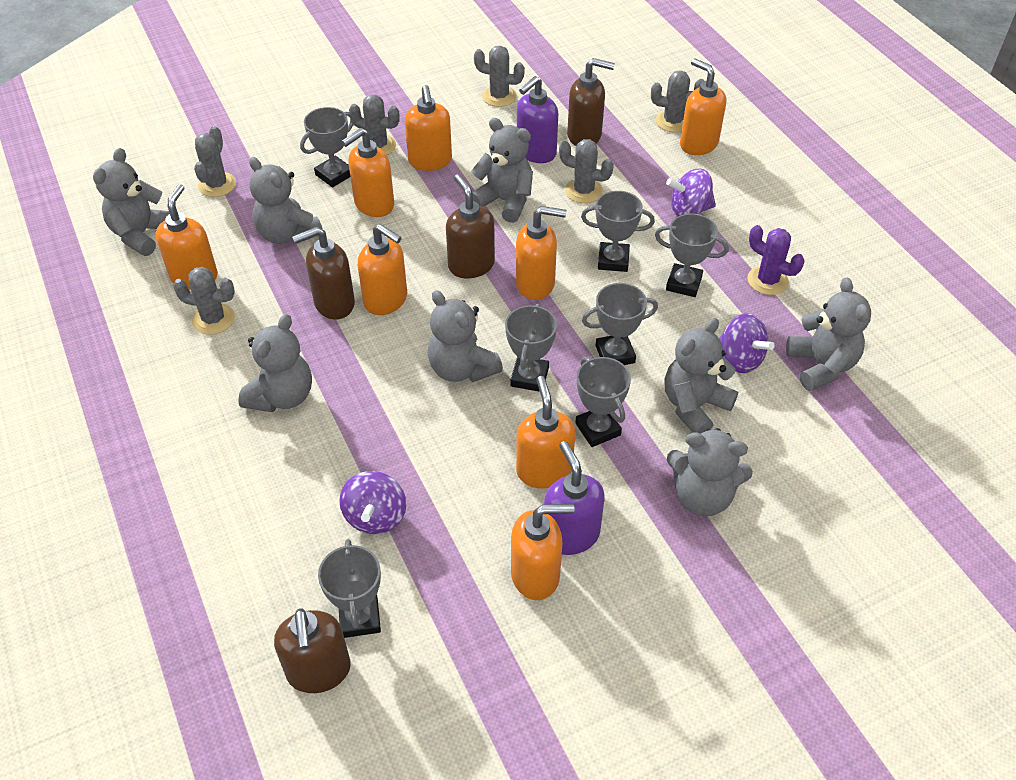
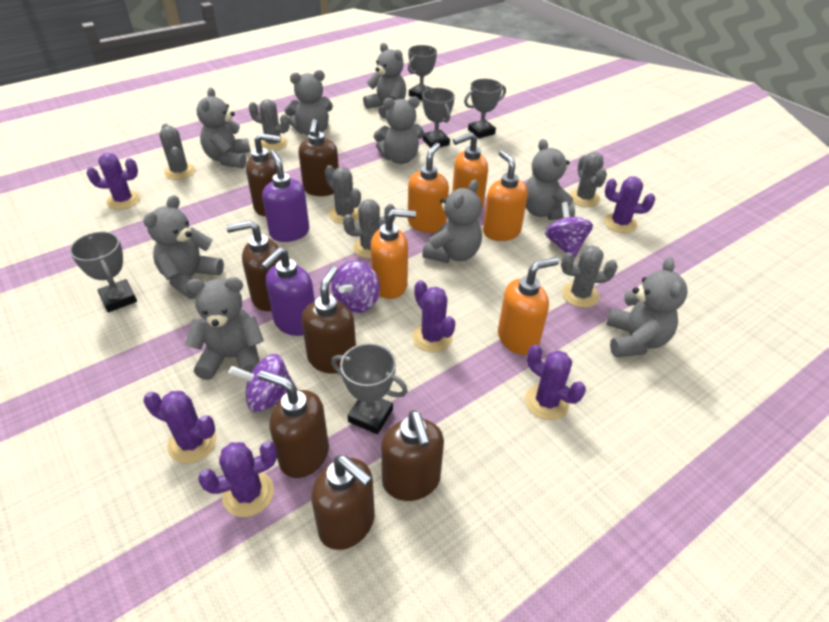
brown soap dispenser: 4 -> 7
grey teddy bear: 8 -> 9
grey trophy: 7 -> 5
orange soap dispenser: 8 -> 5
purple cactus: 1 -> 6

